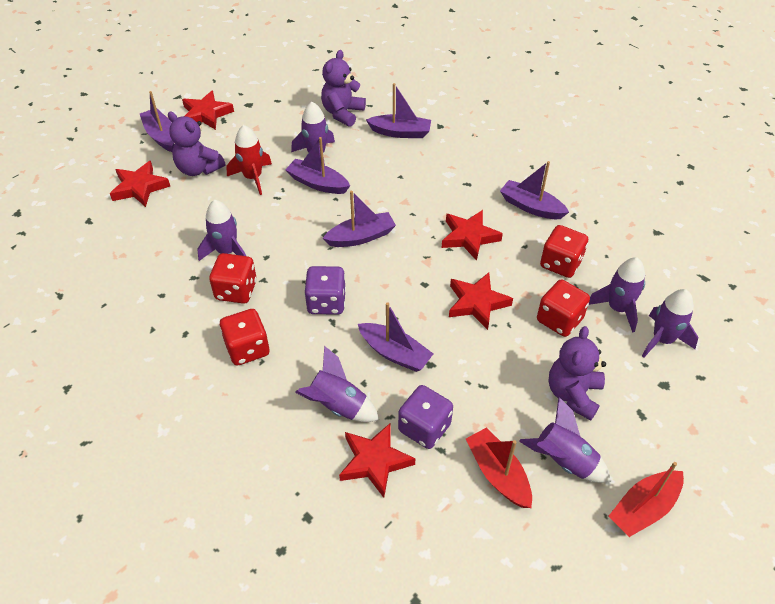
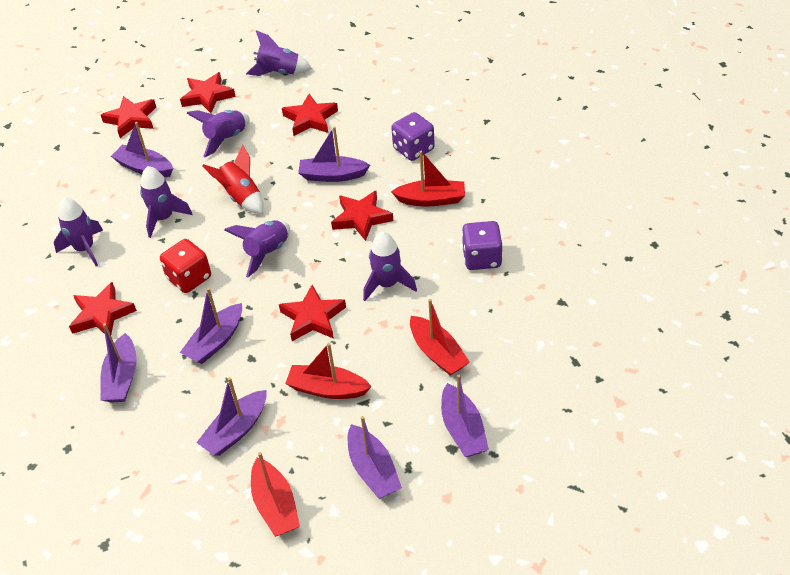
purple boat: 6 -> 7
purple teddy bear: 3 -> 0
red boat: 2 -> 4
red dice: 4 -> 1
red star: 5 -> 6

